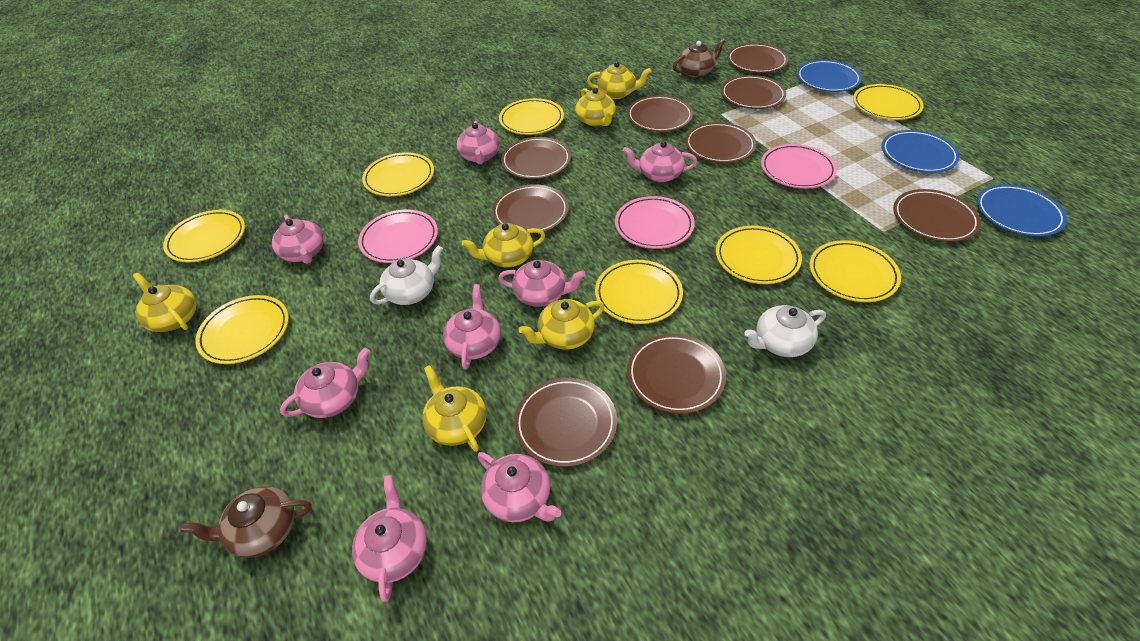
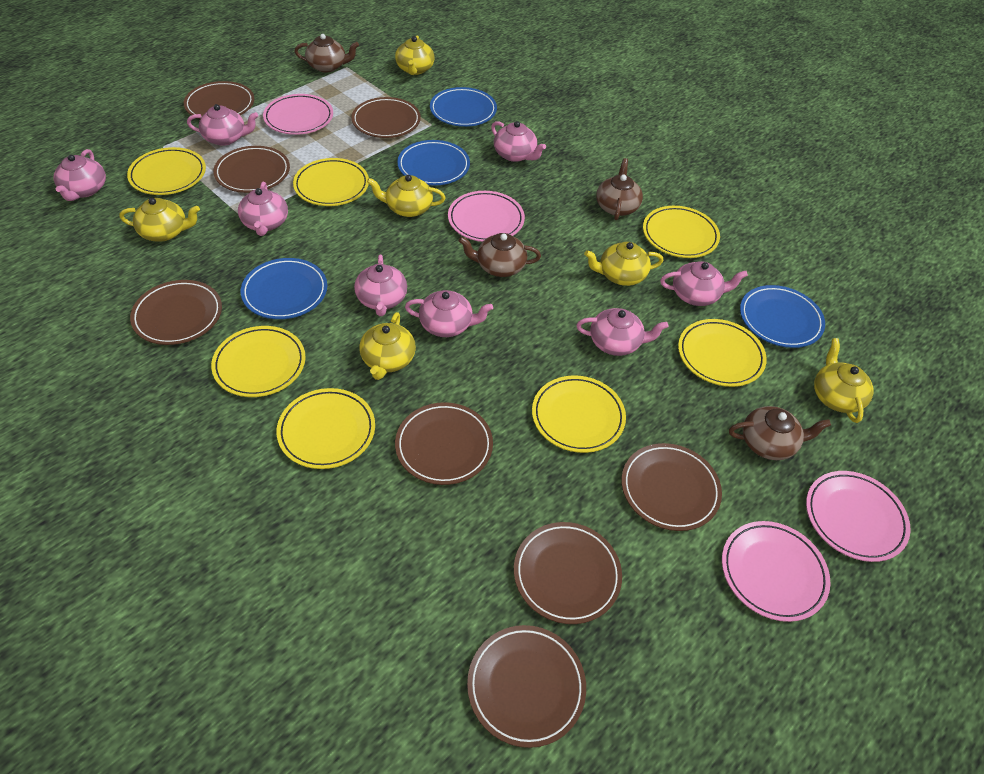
blue plate: 3 -> 4
brown plate: 9 -> 8
brown teapot: 2 -> 4
pink plate: 3 -> 4
white teapot: 2 -> 0
yellow plate: 8 -> 7

